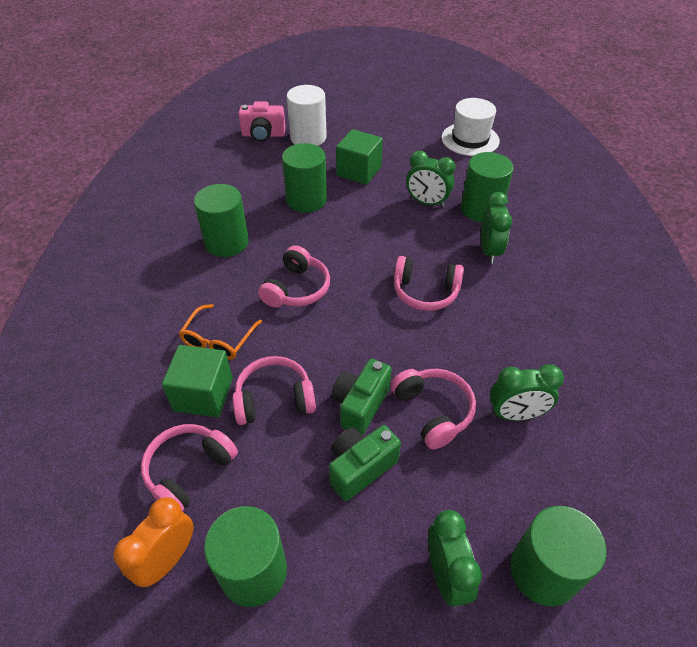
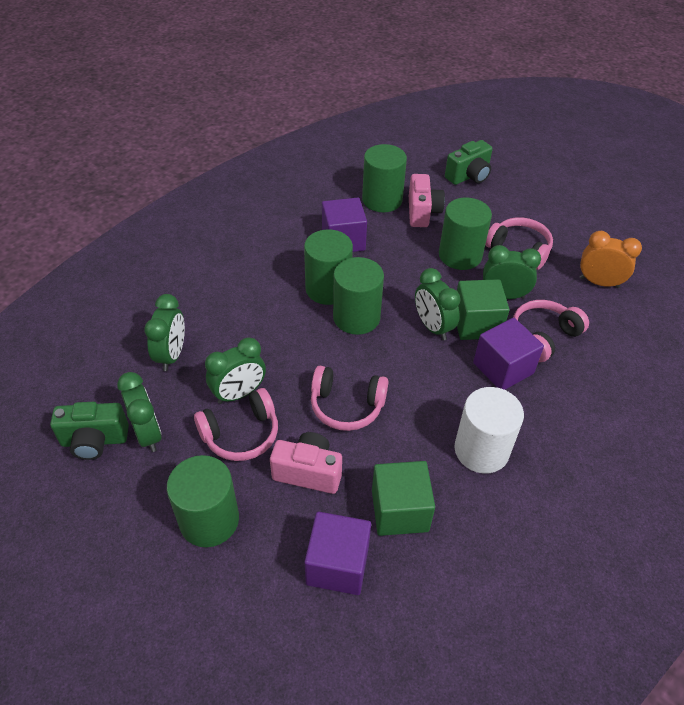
green clock: 4 -> 5
orange glasses: 1 -> 0
pink camera: 1 -> 2
pink headphones: 5 -> 4
purple cube: 0 -> 3
white hat: 1 -> 0

